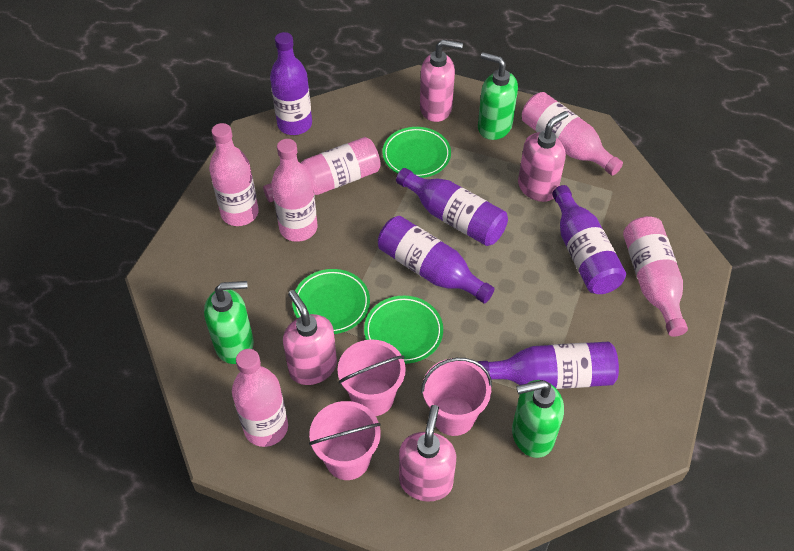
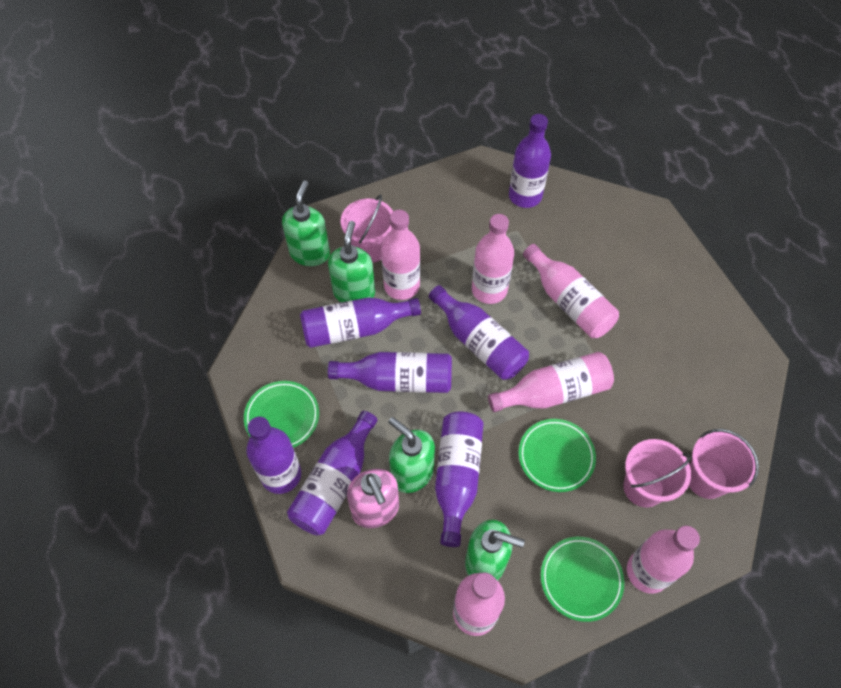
green soap dispenser: 3 -> 4
pink soap dispenser: 4 -> 1
purple bottle: 5 -> 7

